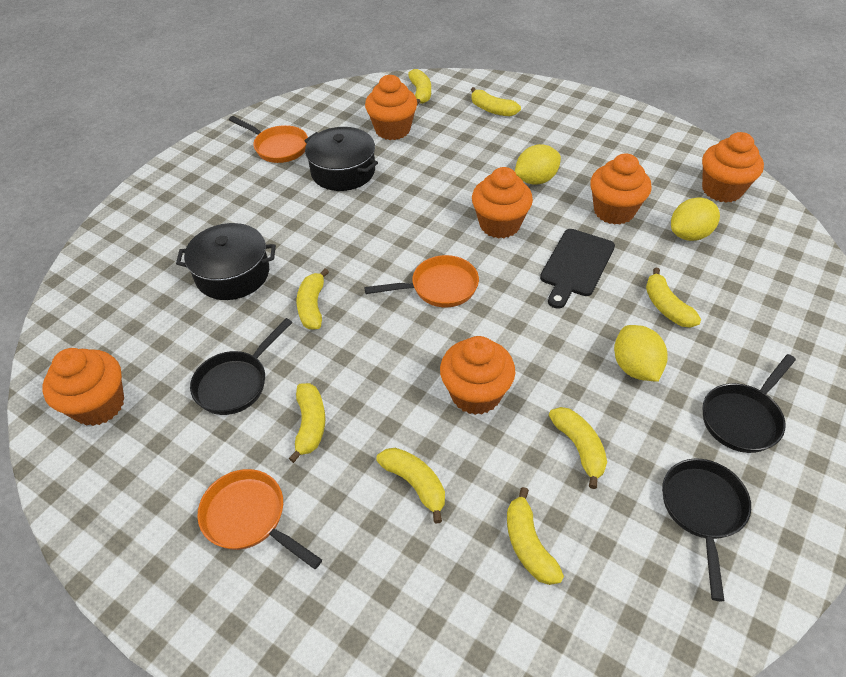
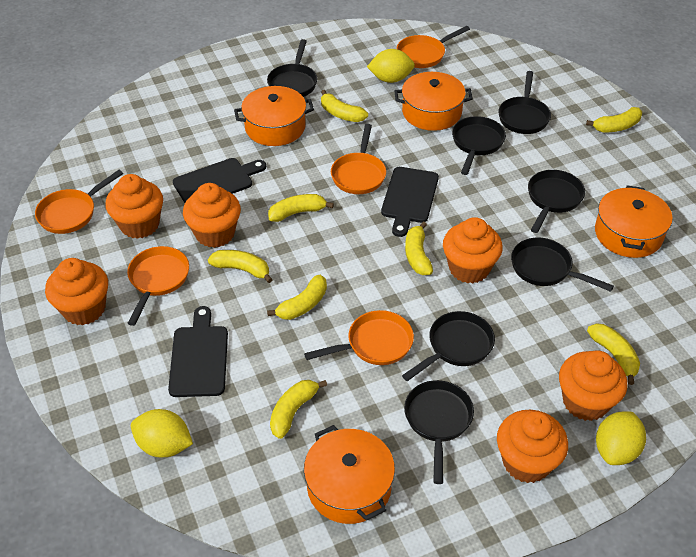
black cutting board: 1 -> 3
black pan: 3 -> 7
black pot: 2 -> 0
orange pan: 3 -> 5
orange pot: 0 -> 4

